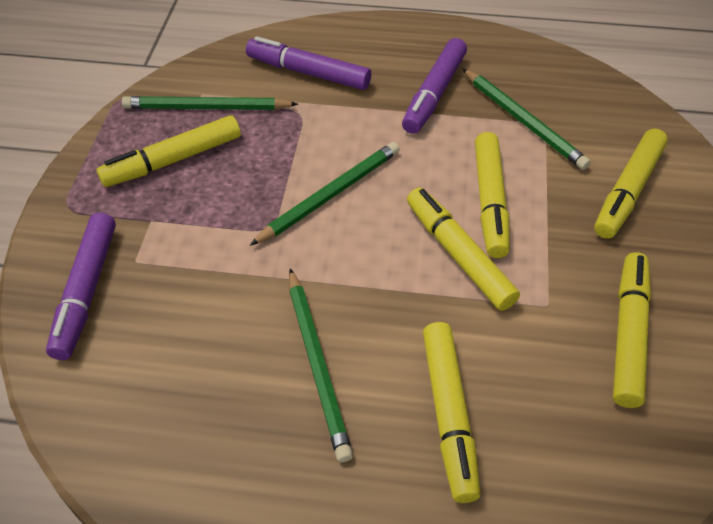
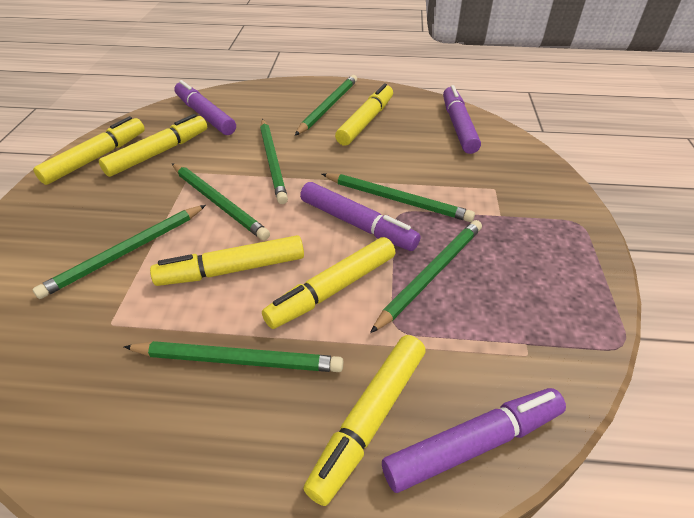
green pencil: 4 -> 7
purple marker: 3 -> 4

